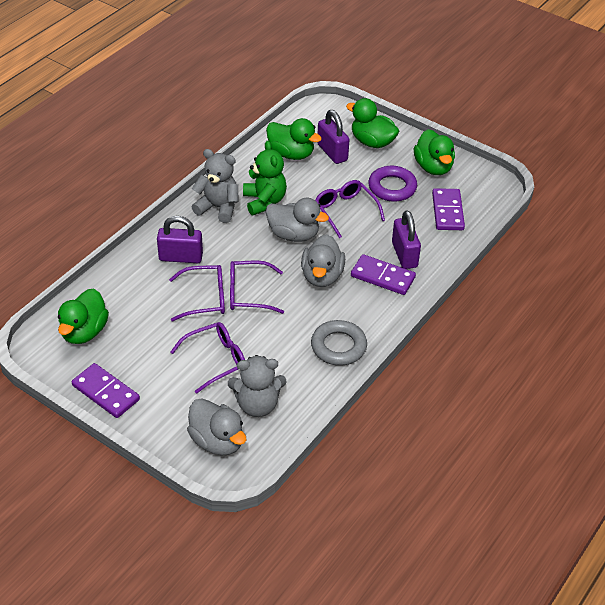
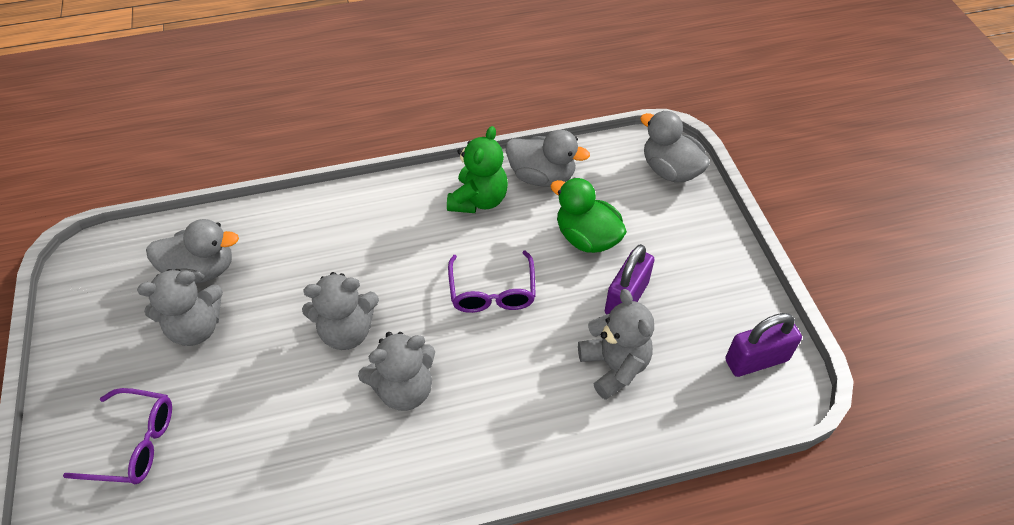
green duck: 4 -> 1
grey ring: 1 -> 0
grey teddy bear: 2 -> 4
purple domino: 3 -> 0
purple glasses: 4 -> 2
purple padlock: 3 -> 2
purple ring: 1 -> 0

